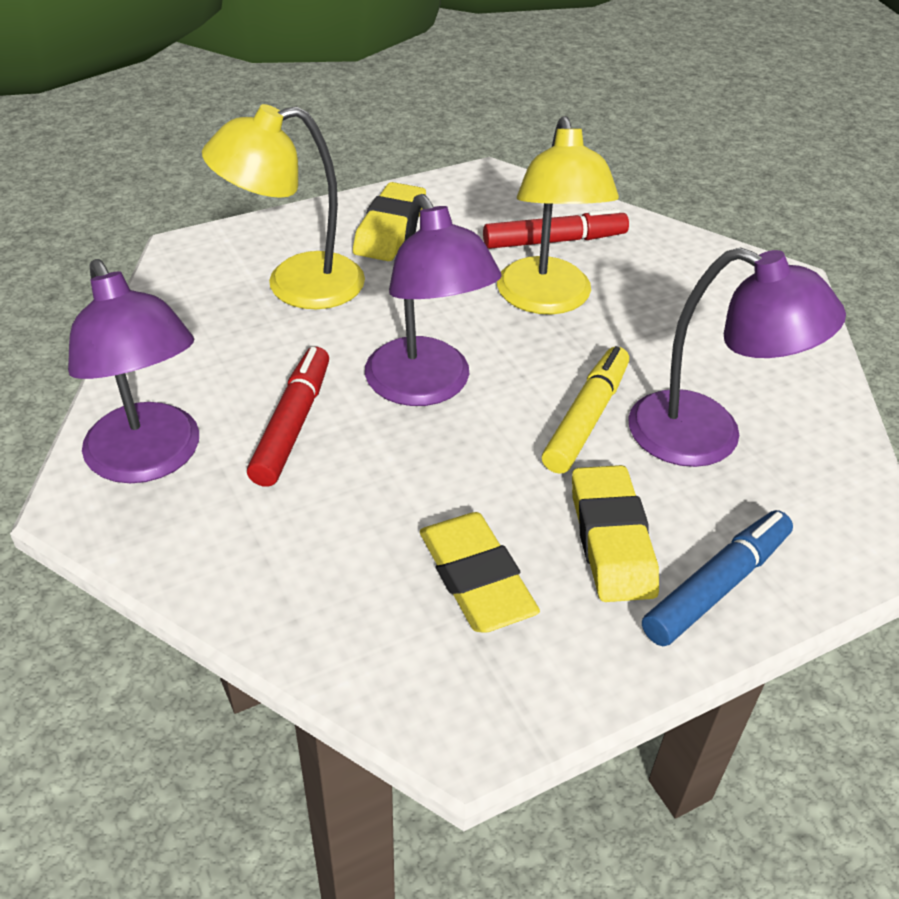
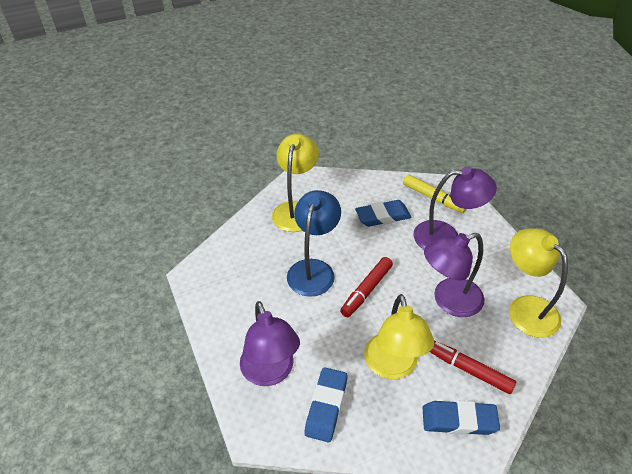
blue eraser: 0 -> 3
blue lamp: 0 -> 1
blue marker: 1 -> 0
yellow eraser: 3 -> 0
yellow lamp: 2 -> 3

